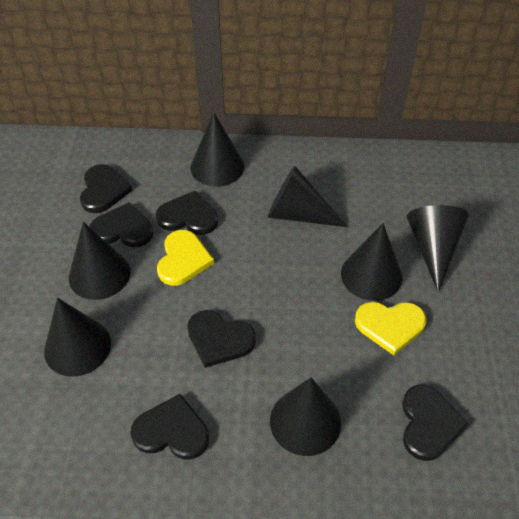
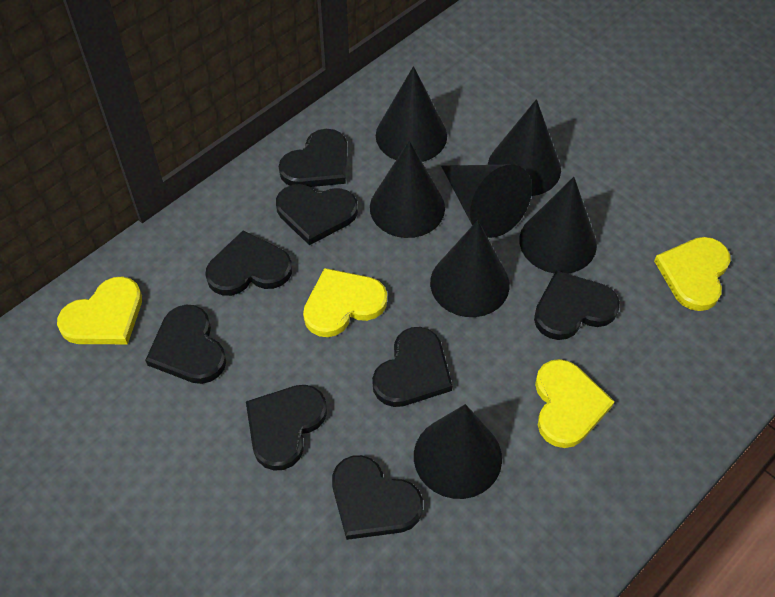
black heart: 6 -> 8
yellow heart: 2 -> 4

